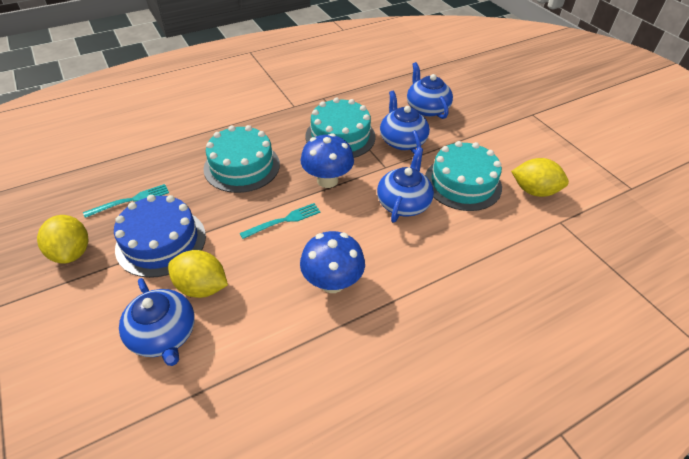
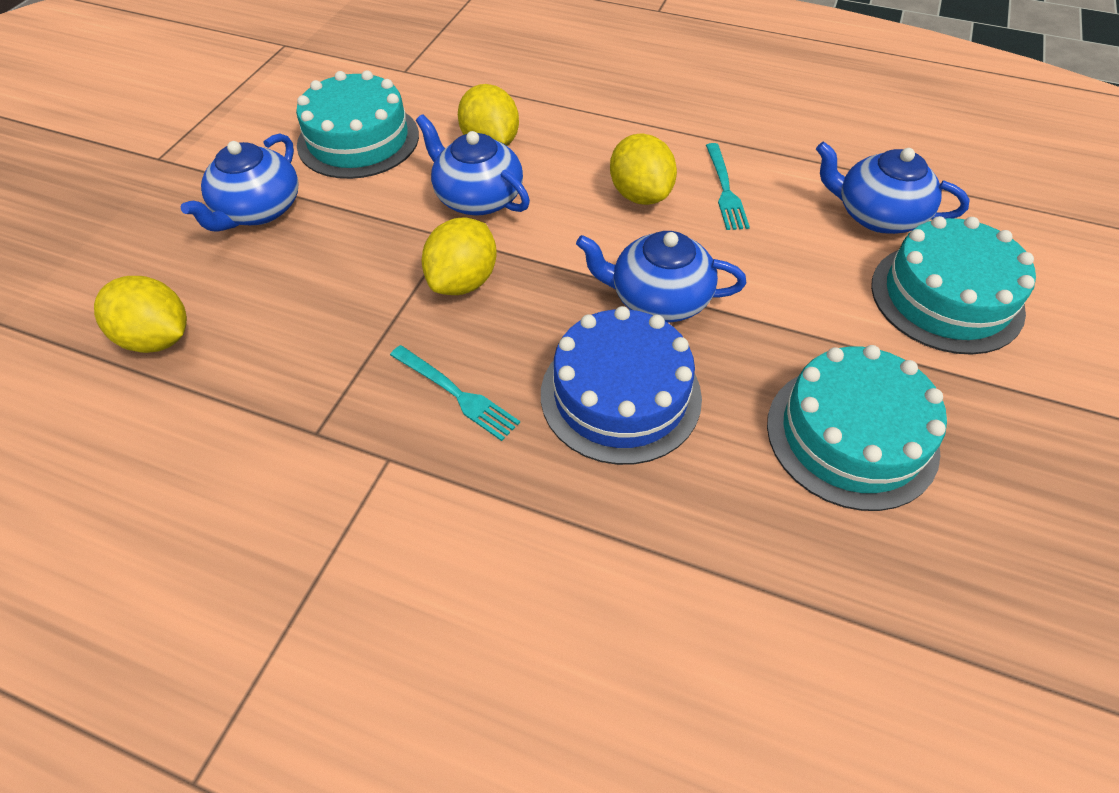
blue mushroom: 2 -> 0
yellow lemon: 3 -> 4

